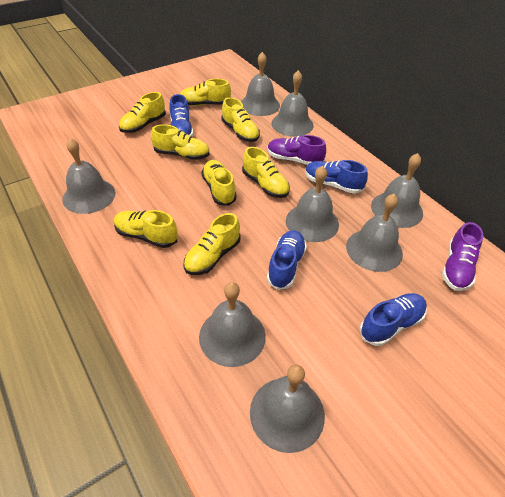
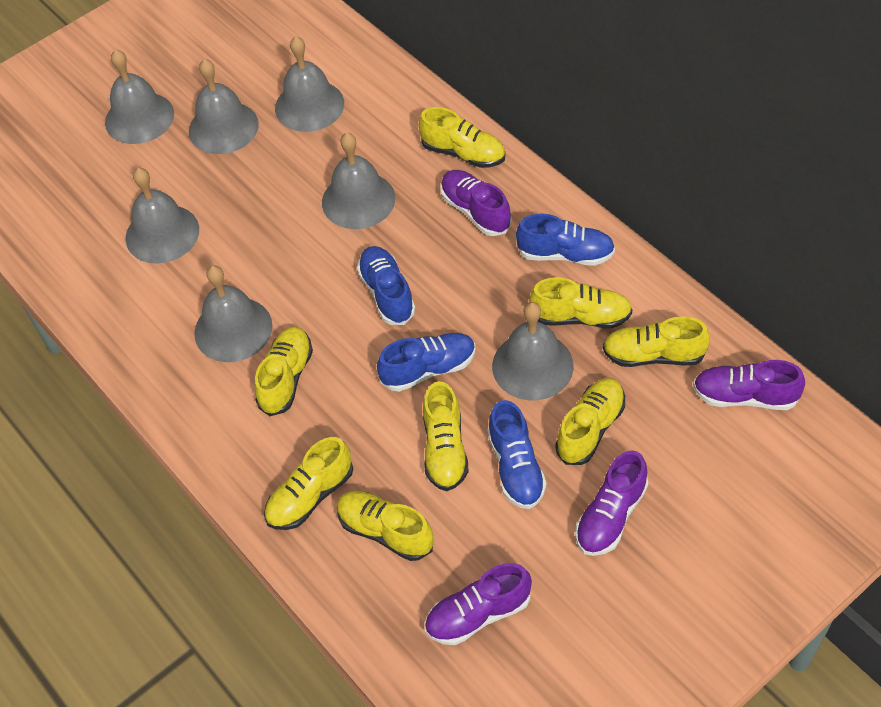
grey bell: 8 -> 7
purple shoe: 2 -> 4

